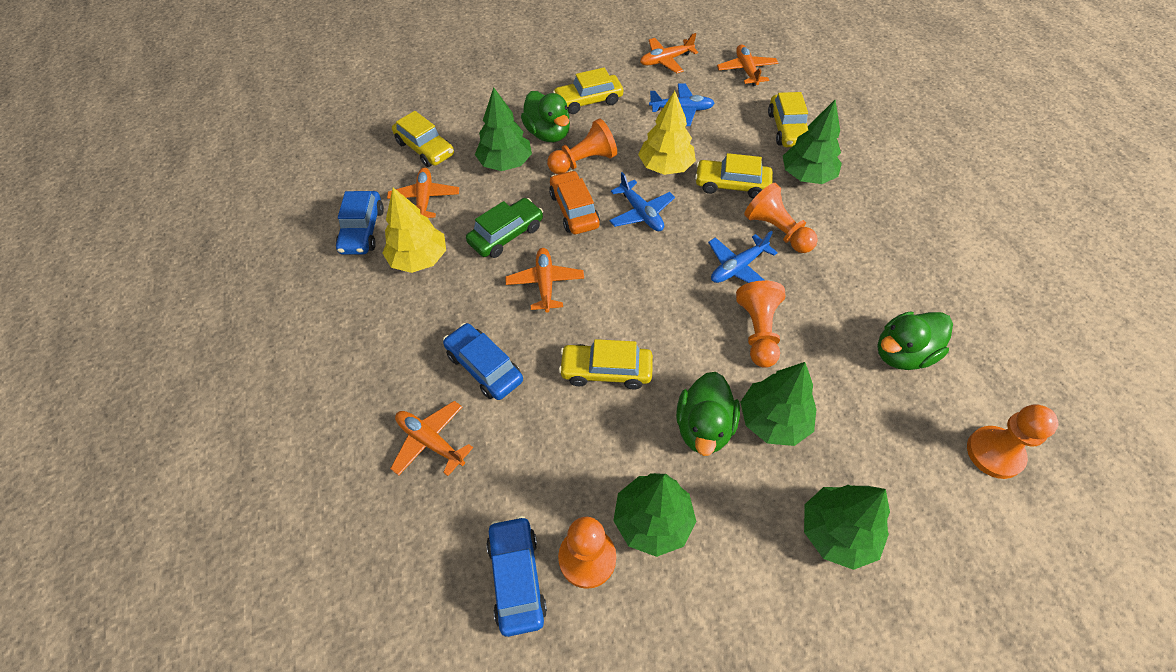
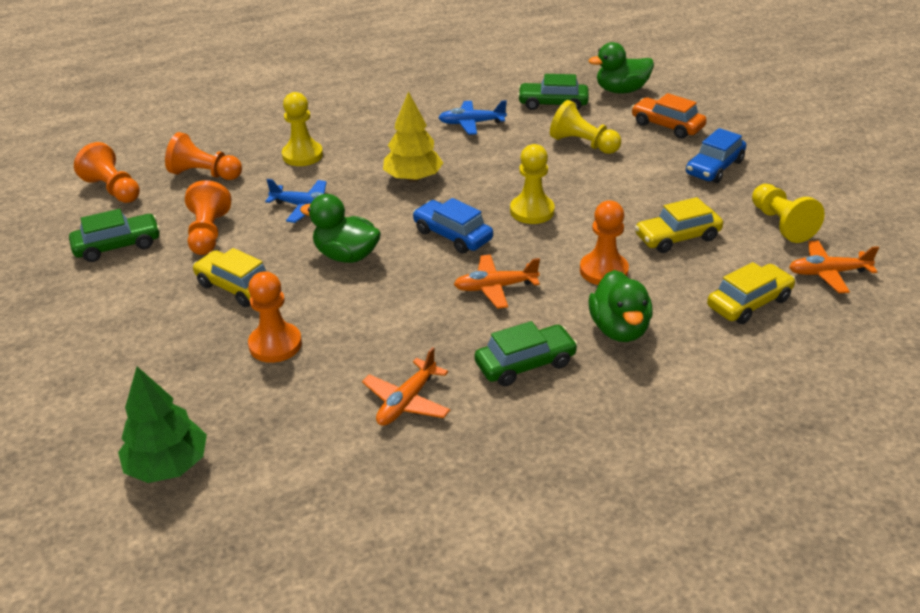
blue car: 3 -> 2
blue plane: 3 -> 2
green car: 1 -> 3
green tree: 5 -> 1
orange plane: 5 -> 3
yellow car: 5 -> 3
yellow pawn: 0 -> 4
yellow tree: 2 -> 1

